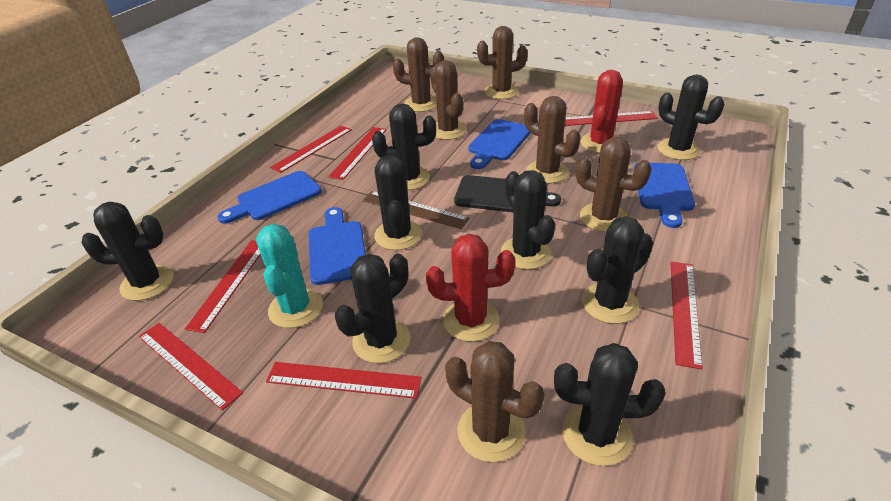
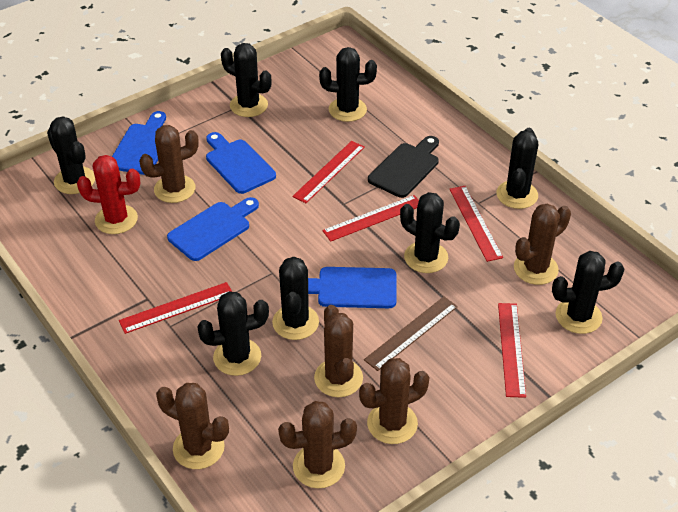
red cactus: 2 -> 1
red ruler: 7 -> 5
turquoise cactus: 1 -> 0

